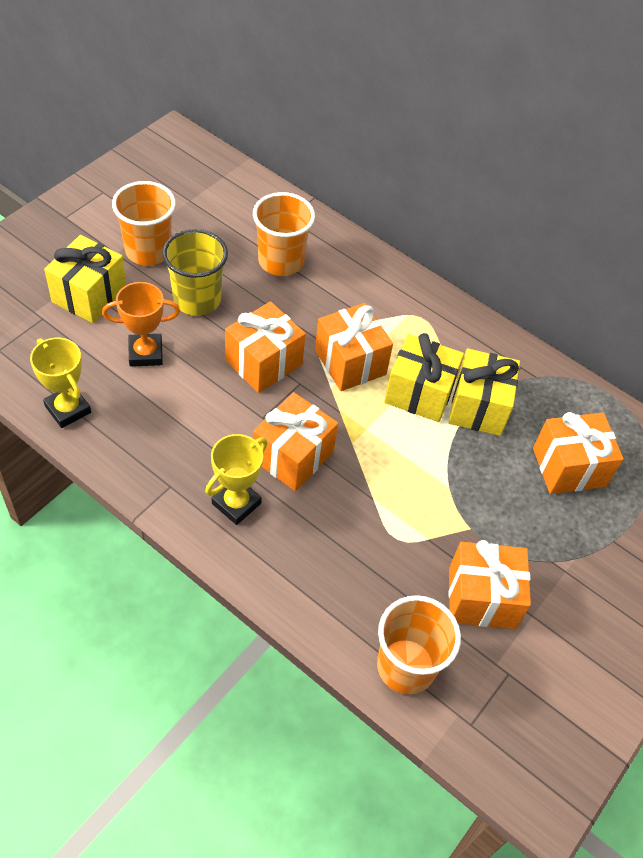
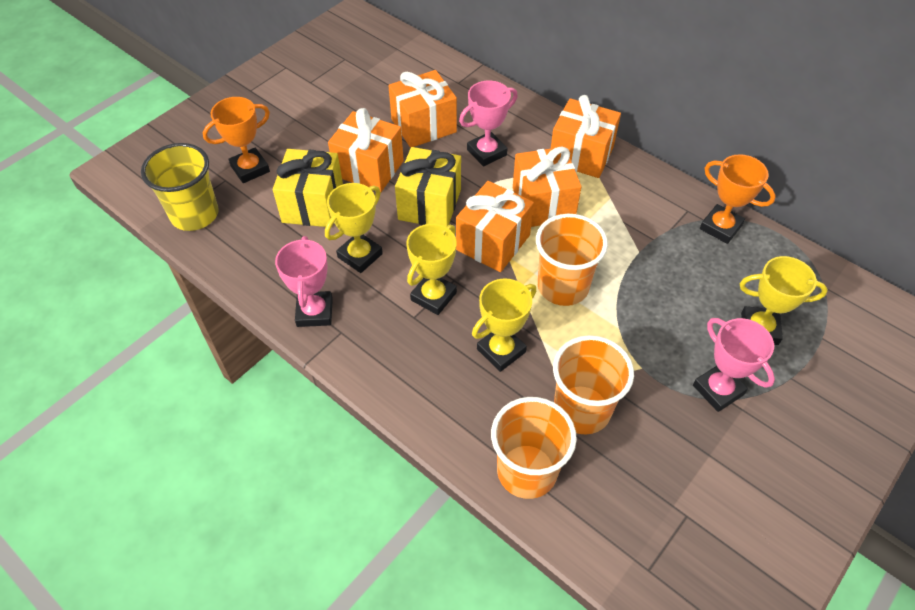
orange trophy: 1 -> 2
pink trophy: 0 -> 3
yellow gift: 3 -> 2
yellow trophy: 2 -> 4

